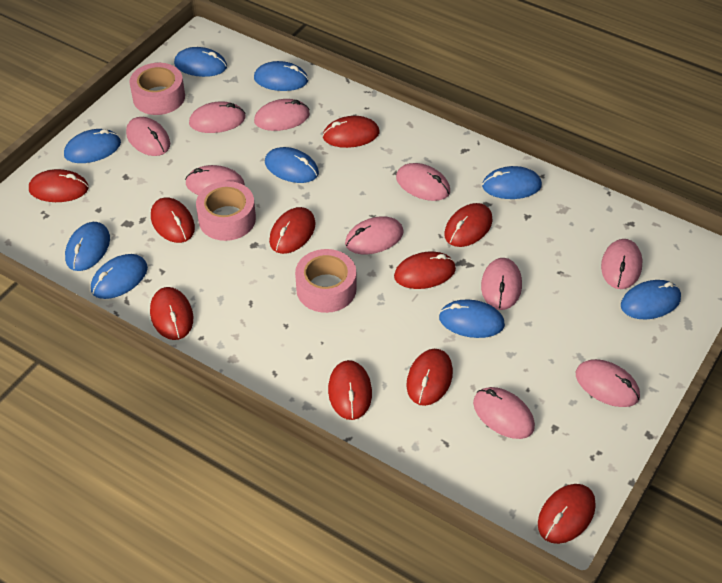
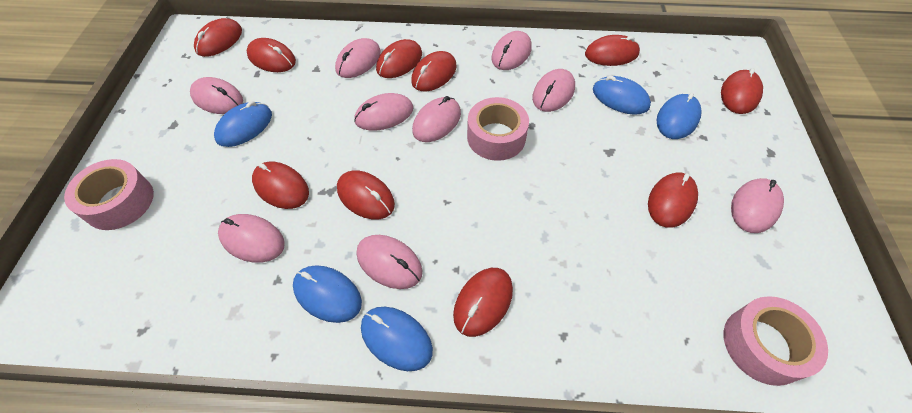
blue mouse: 9 -> 5
pink mouse: 10 -> 9

